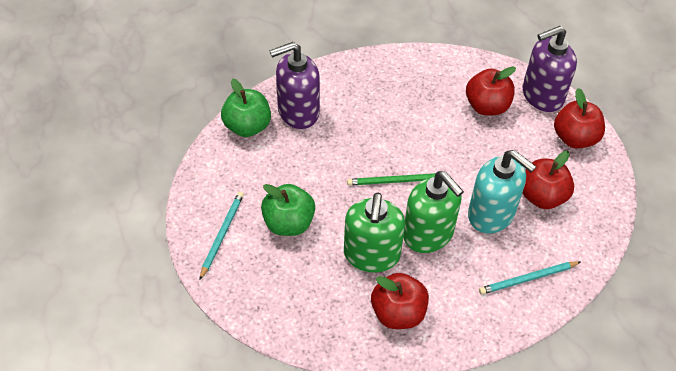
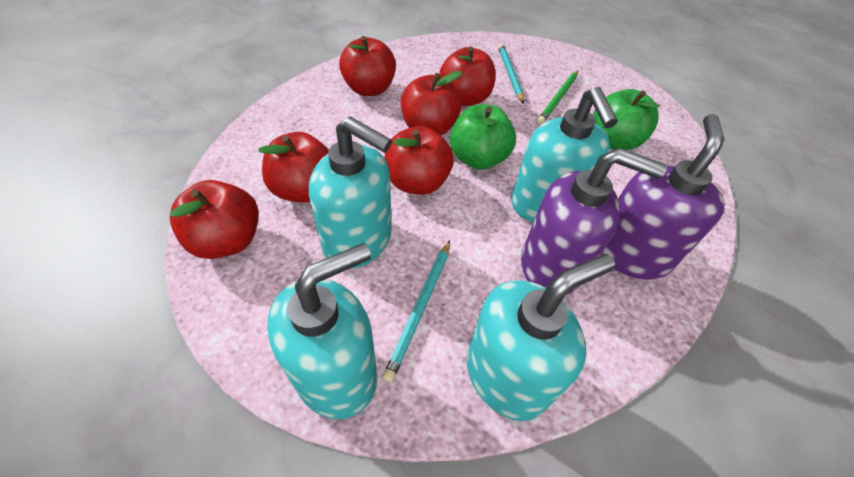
green soap dispenser: 2 -> 0
red apple: 4 -> 6
turquoise soap dispenser: 1 -> 4

